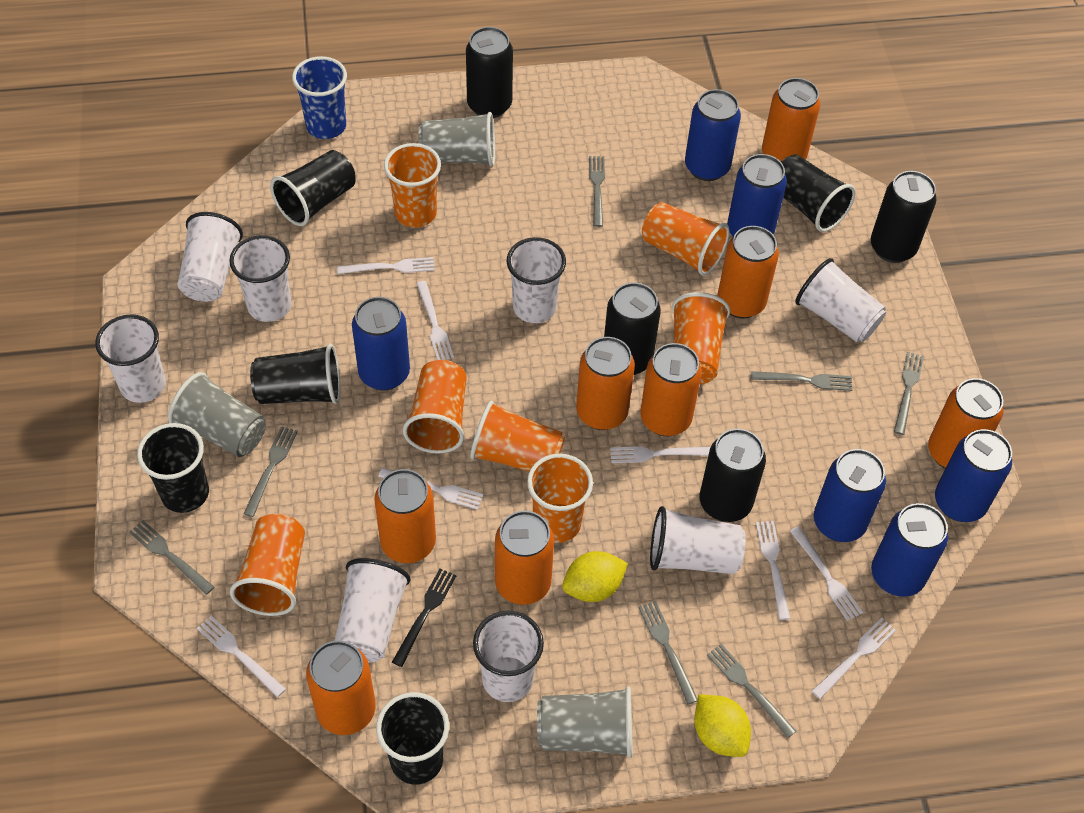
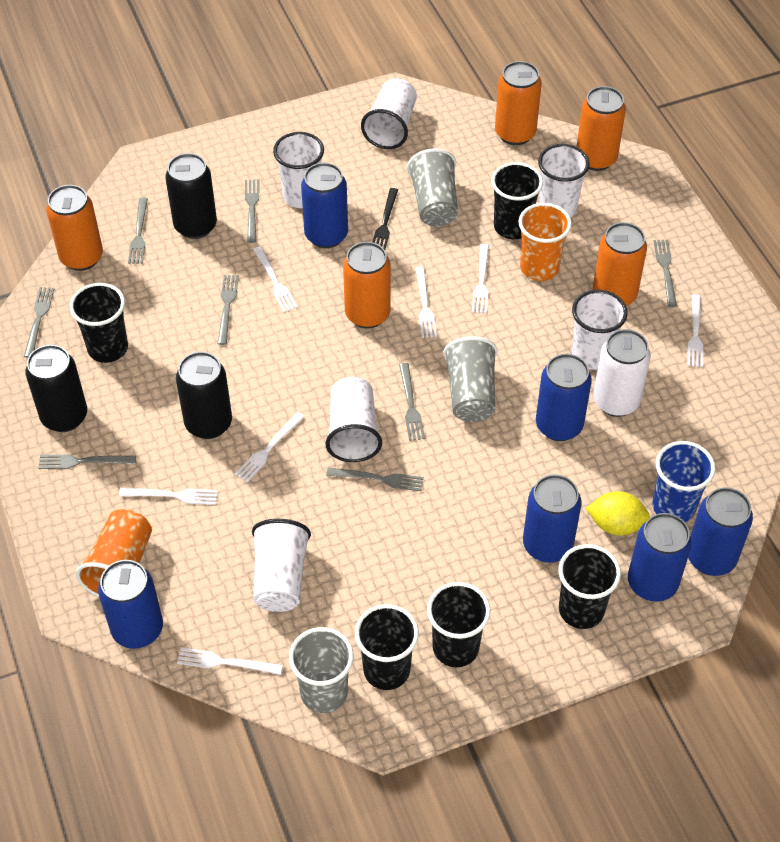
black can: 4 -> 3
grey fork: 7 -> 8
orange can: 8 -> 5
orange cup: 7 -> 2
white can: 0 -> 1
white cup: 8 -> 6
white fork: 8 -> 7
yellow lemon: 2 -> 1

